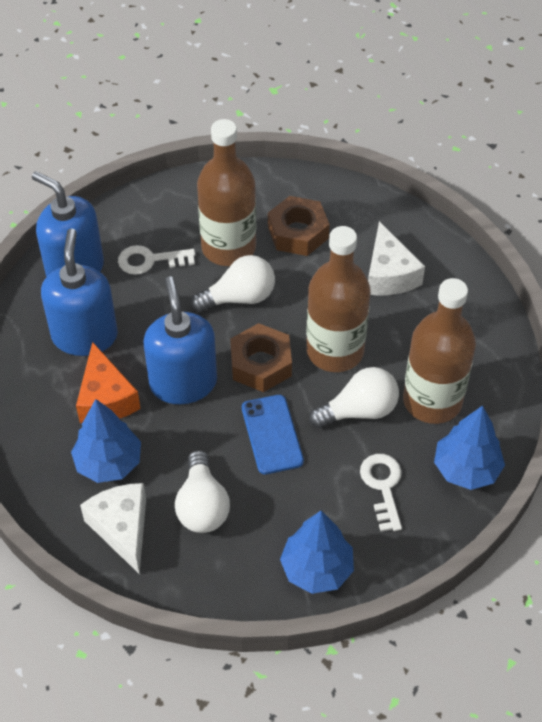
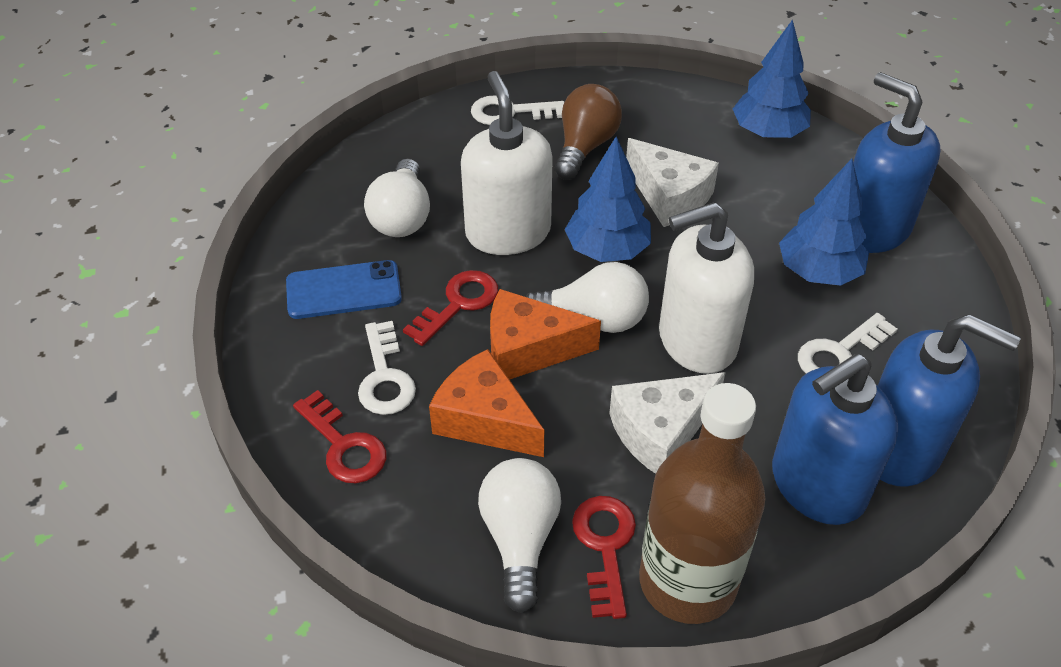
brown bottle: 3 -> 1
brown light bulb: 0 -> 1
brown nut: 2 -> 0
orange cheese: 1 -> 2
red key: 0 -> 3
white key: 2 -> 3
white soap dispenser: 0 -> 2

